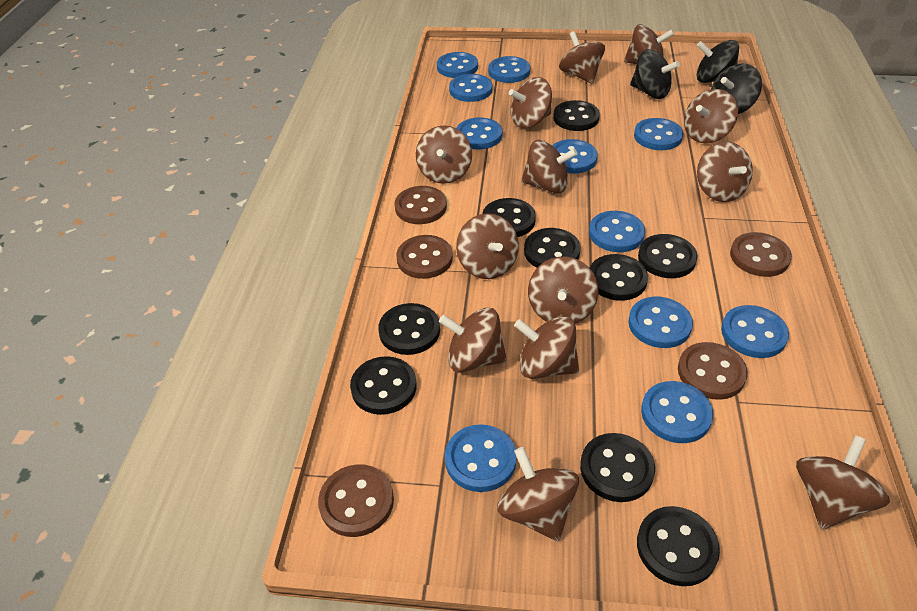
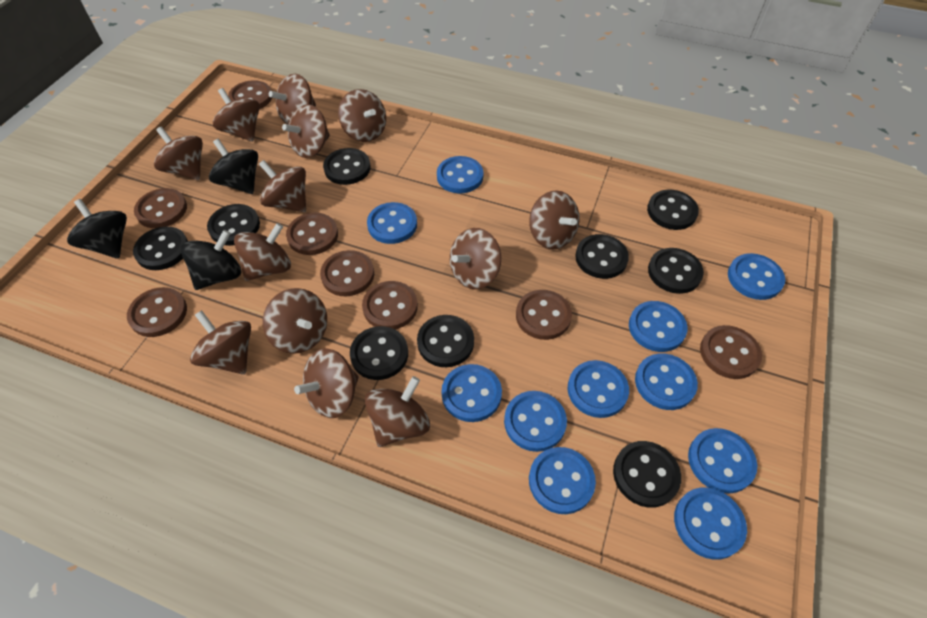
brown button: 5 -> 8

